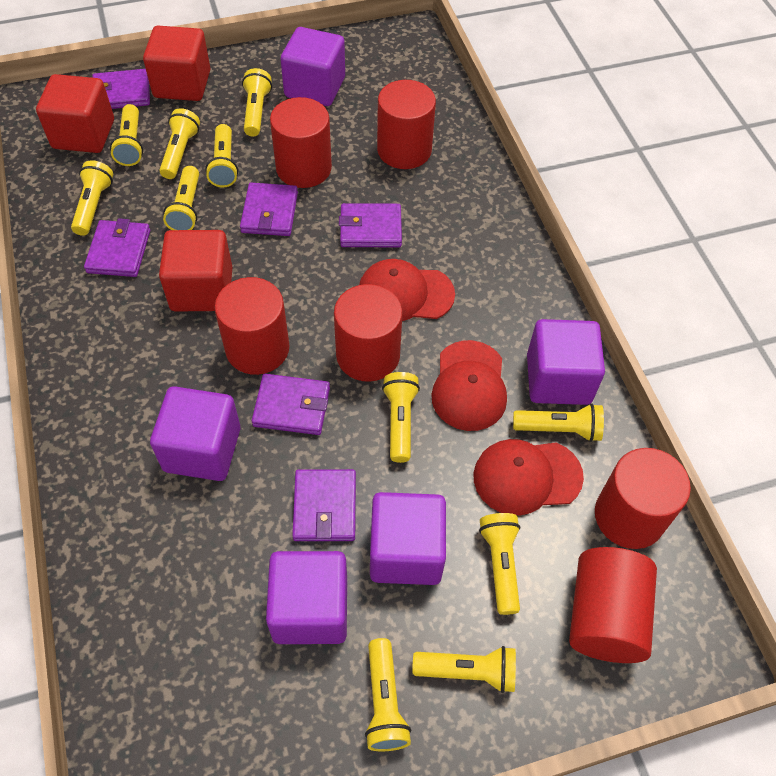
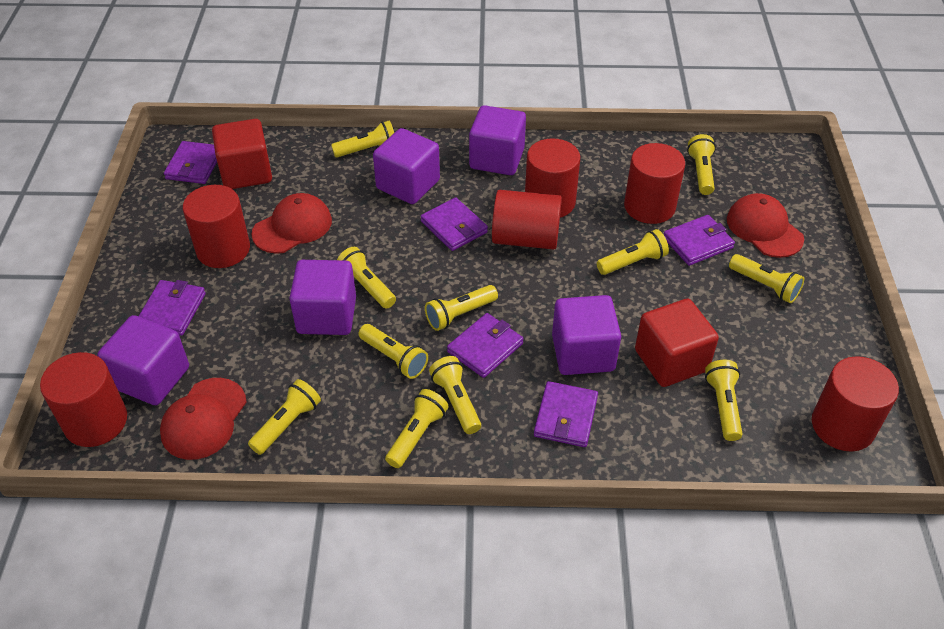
red cube: 3 -> 2

